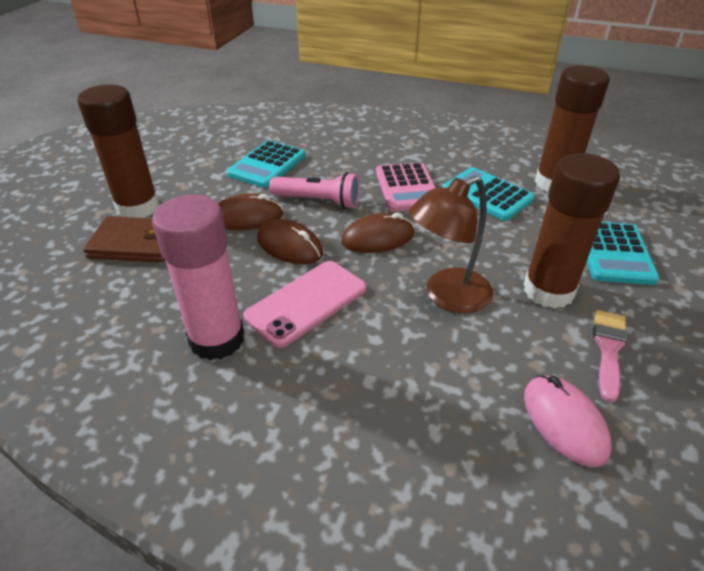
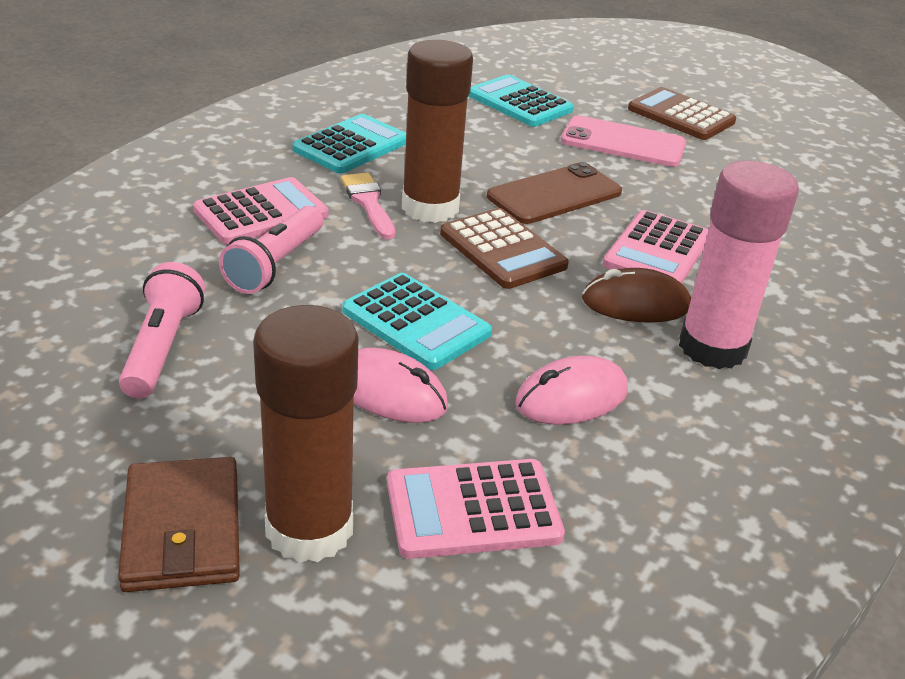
brown calculator: 0 -> 2
brown glue stick: 3 -> 2
brown lamp: 1 -> 0
brown mouse: 3 -> 1
brown phone: 0 -> 1
pink calculator: 1 -> 3
pink flashlight: 1 -> 2
pink mouse: 1 -> 2

